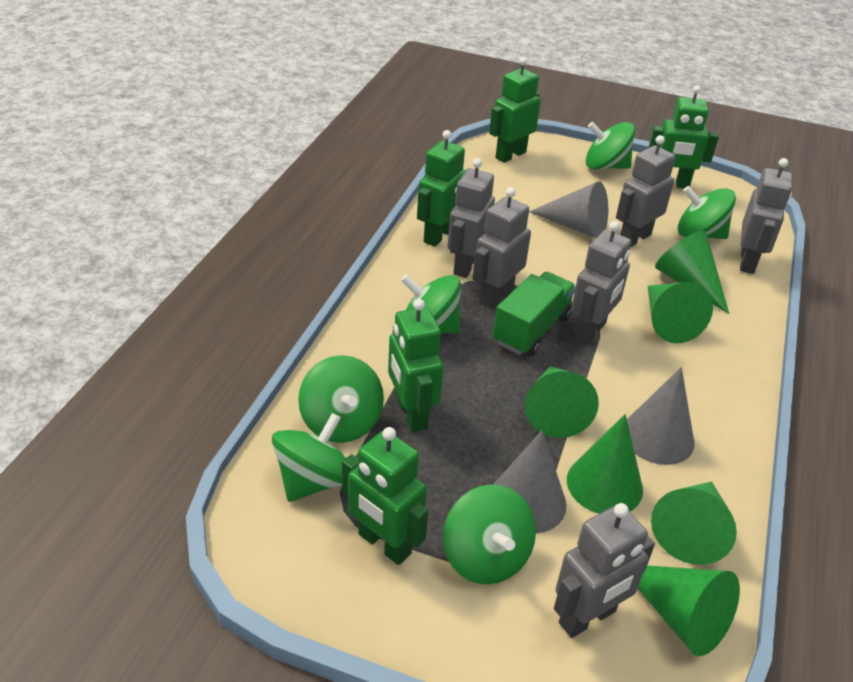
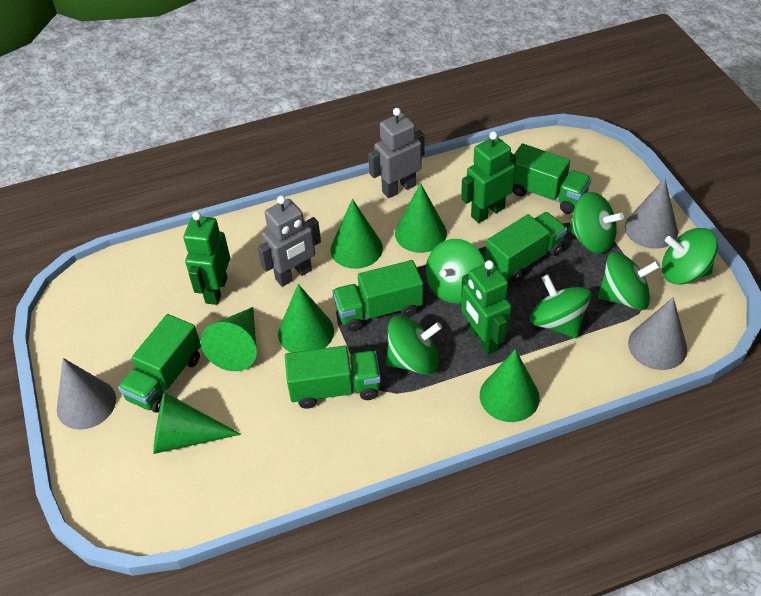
green robot: 5 -> 3
green truck: 1 -> 5
grey robot: 6 -> 2

